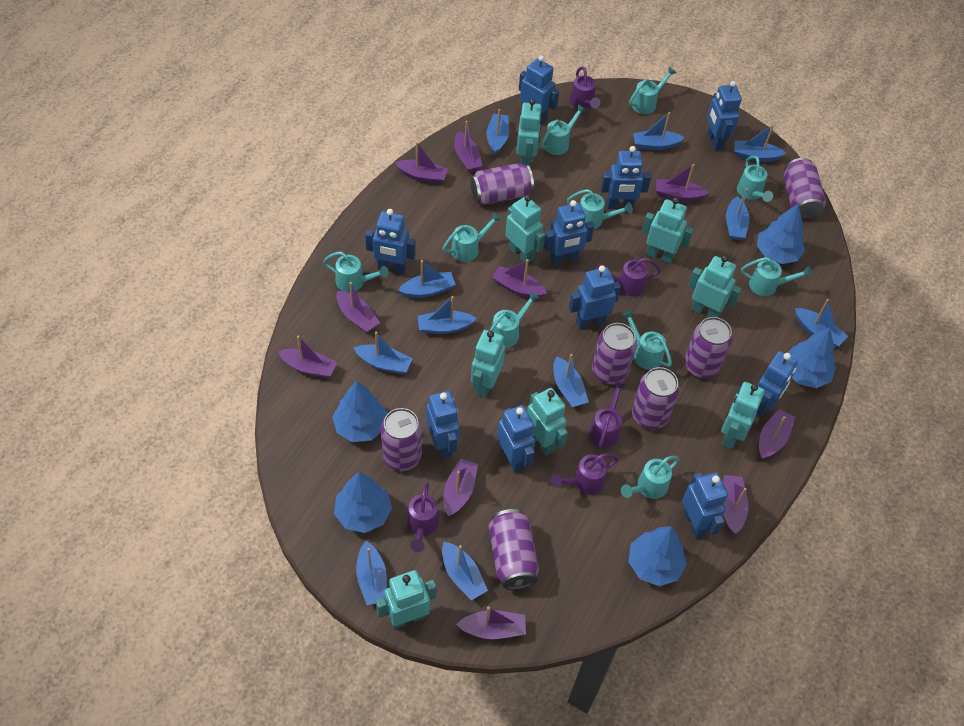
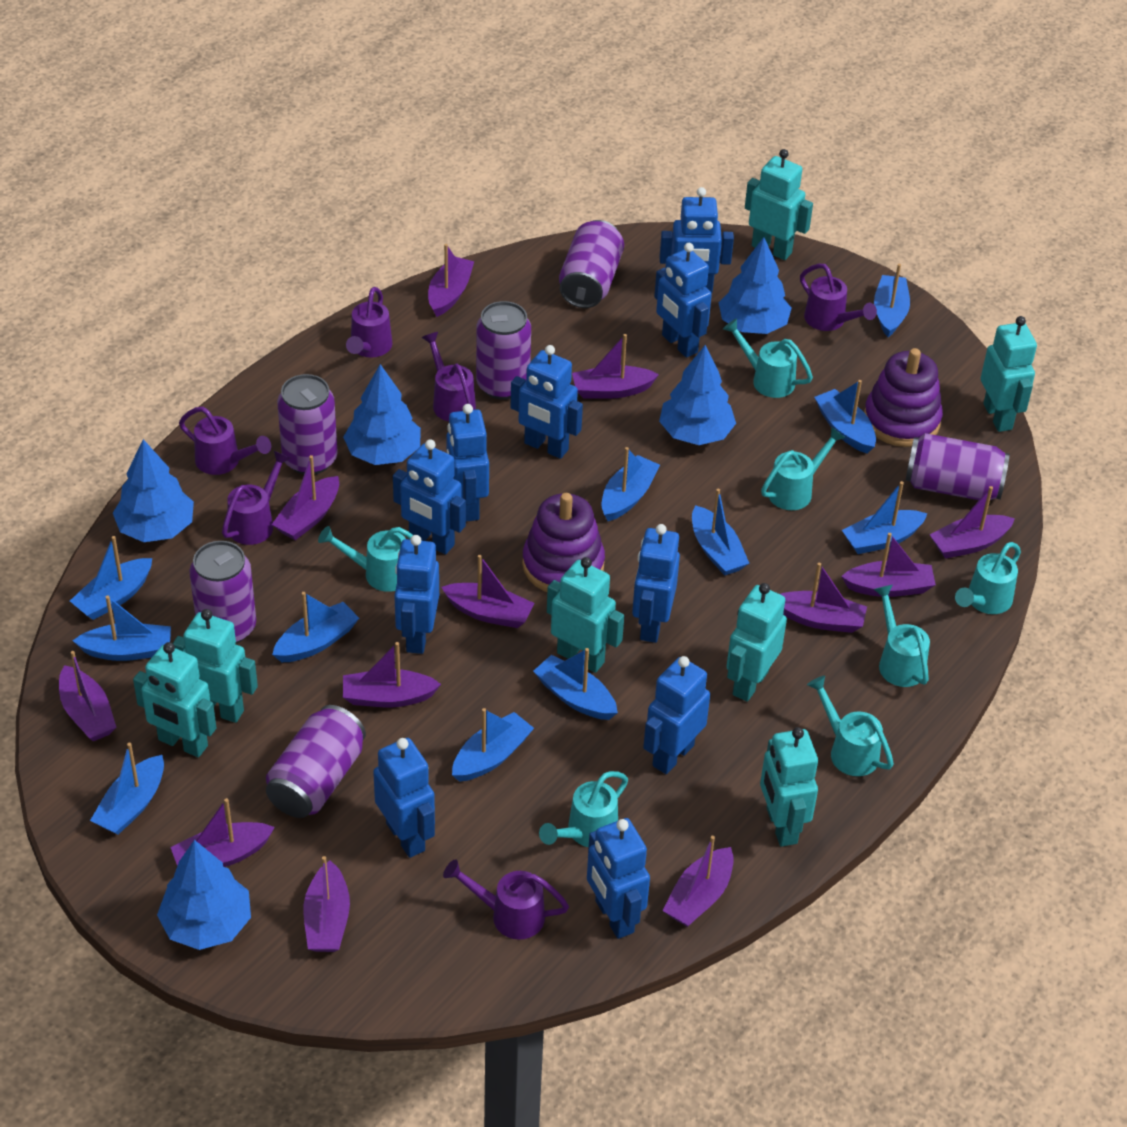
purple boat: 10 -> 12
purple can: 7 -> 6
purple stacking toy: 0 -> 2
purple watering can: 5 -> 6
turquoise robot: 8 -> 7
turquoise watering can: 10 -> 7

